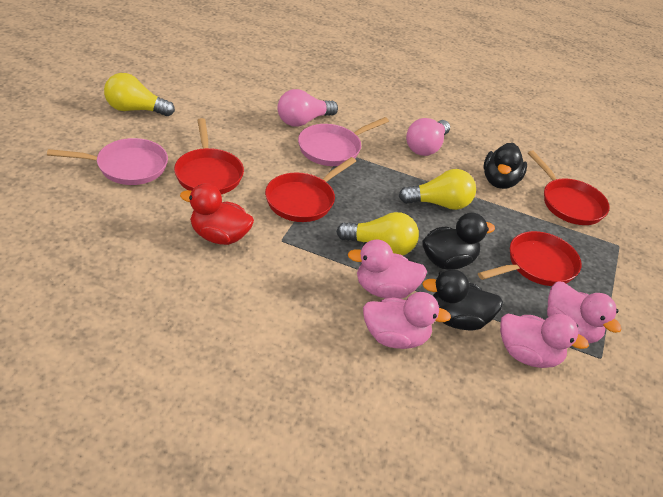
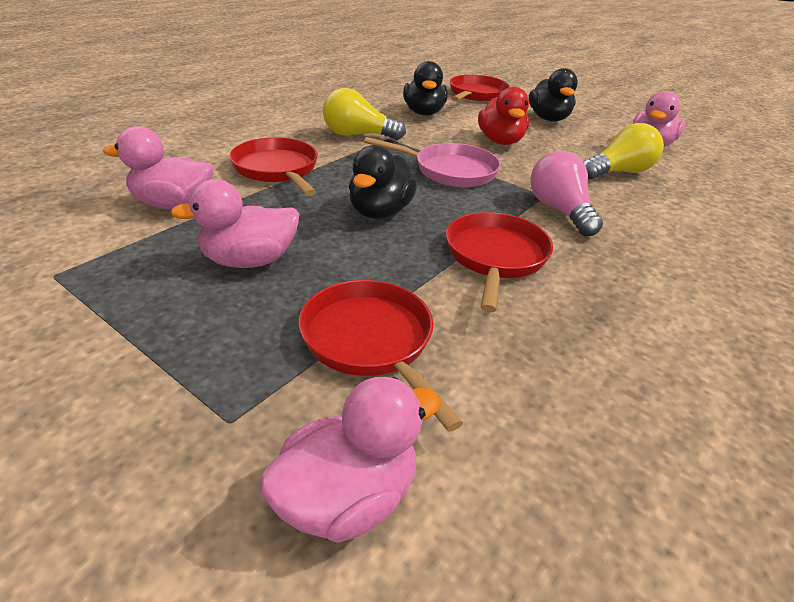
pink light bulb: 2 -> 1
pink pan: 2 -> 1
yellow light bulb: 3 -> 2

